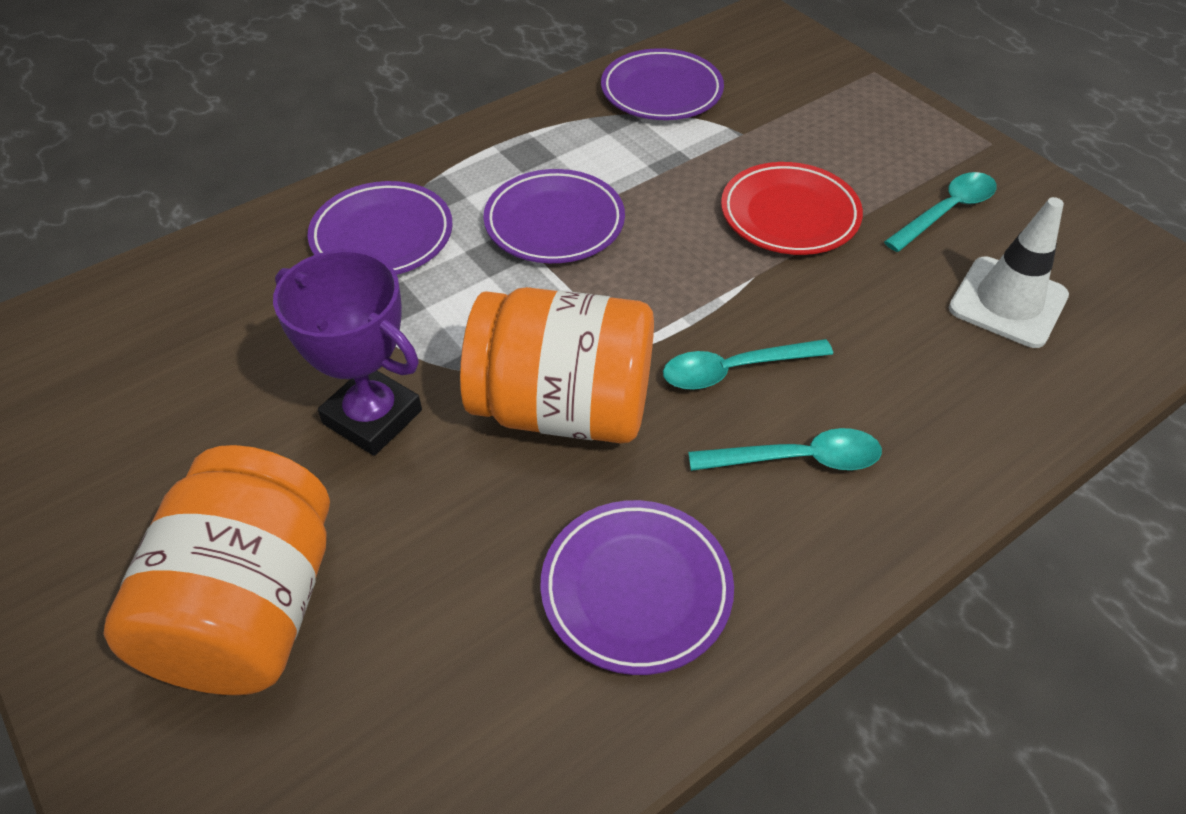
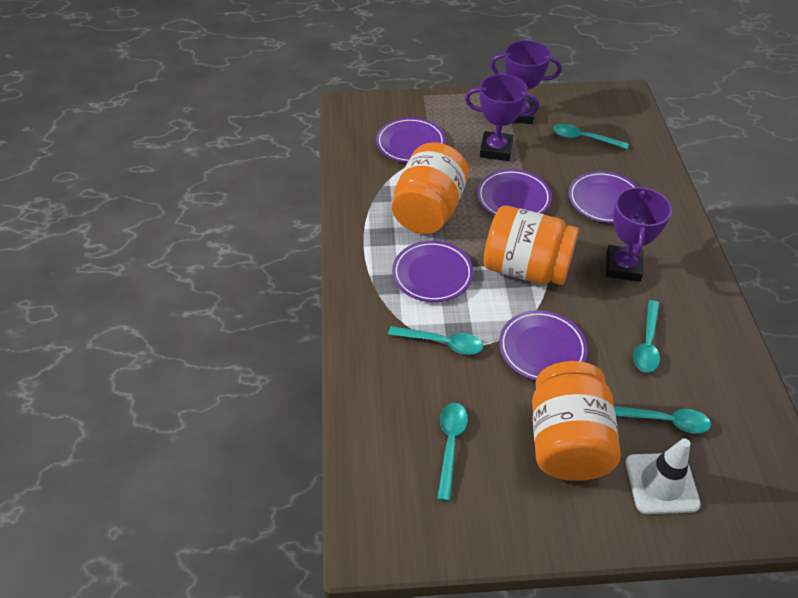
orange jar: 2 -> 3
purple plate: 4 -> 5
purple trophy: 1 -> 3
red plate: 1 -> 0
turquoise spoon: 3 -> 5

